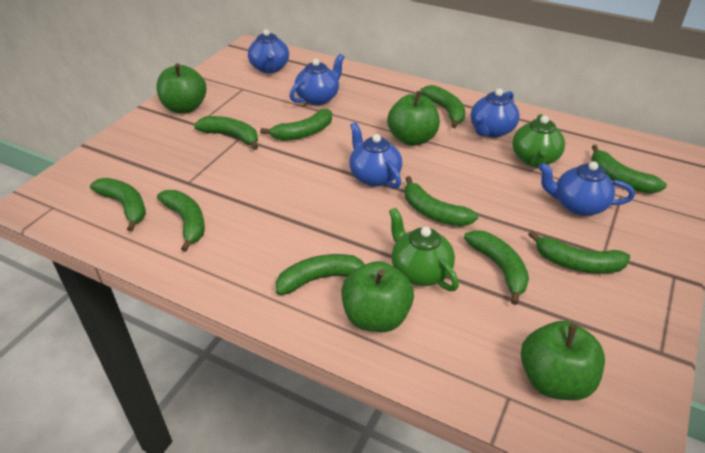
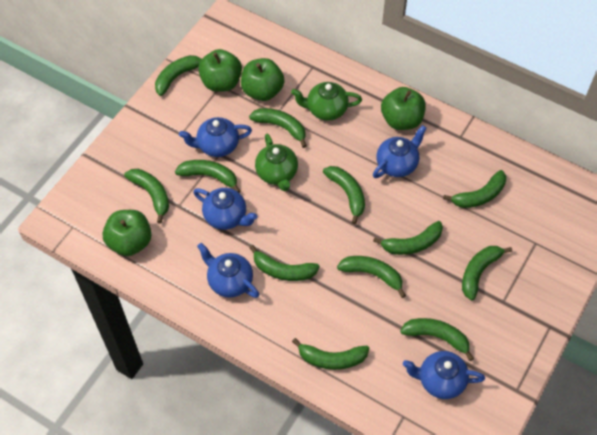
green banana: 10 -> 12

